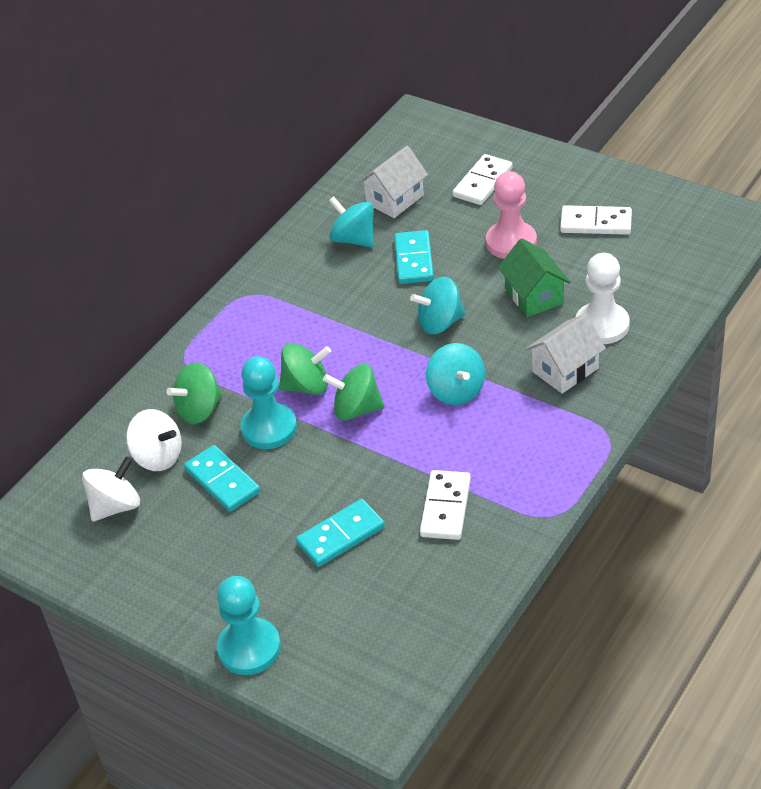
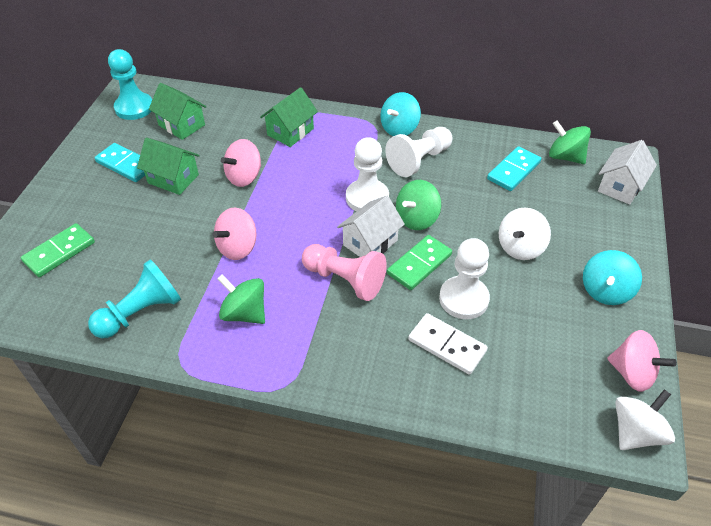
green domino: 0 -> 2
green house: 1 -> 3
pink spinning top: 0 -> 3
turquoise domino: 3 -> 2
turquoise spinning top: 3 -> 2
white domino: 3 -> 1
white pawn: 1 -> 3

